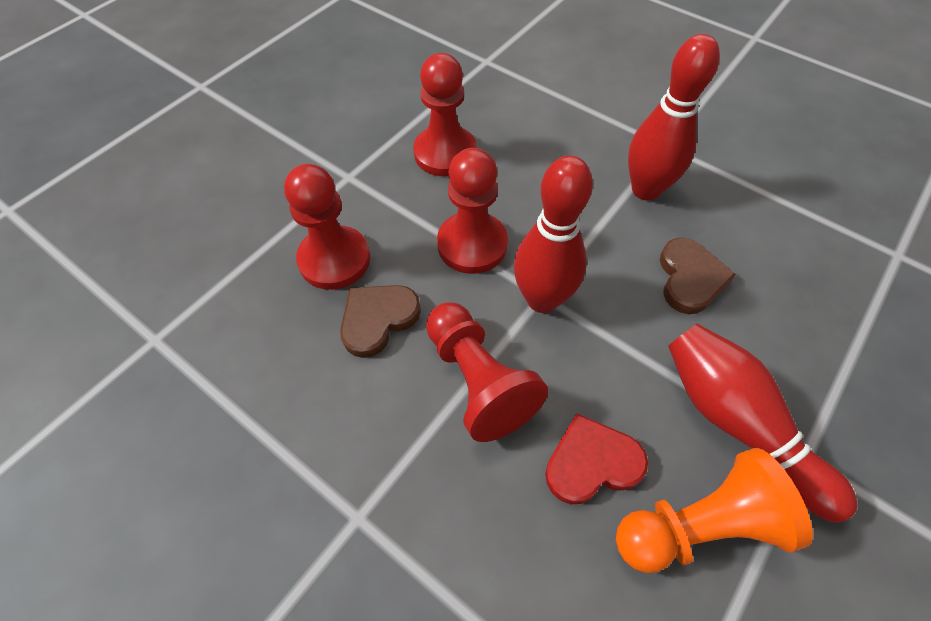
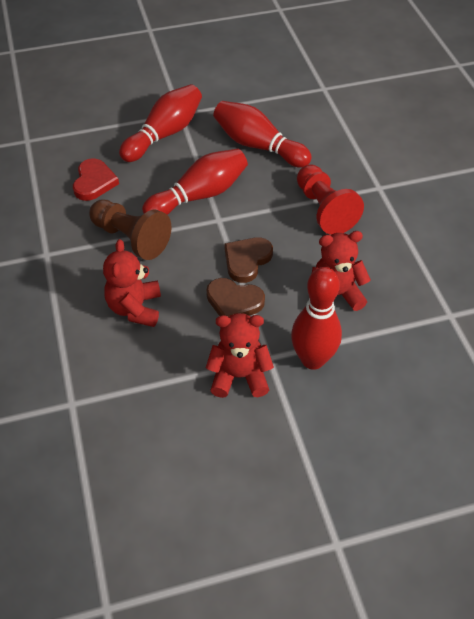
brown pawn: 0 -> 1
orange pawn: 1 -> 0
red bowling pin: 3 -> 4
red pawn: 4 -> 1
red teddy bear: 0 -> 3

